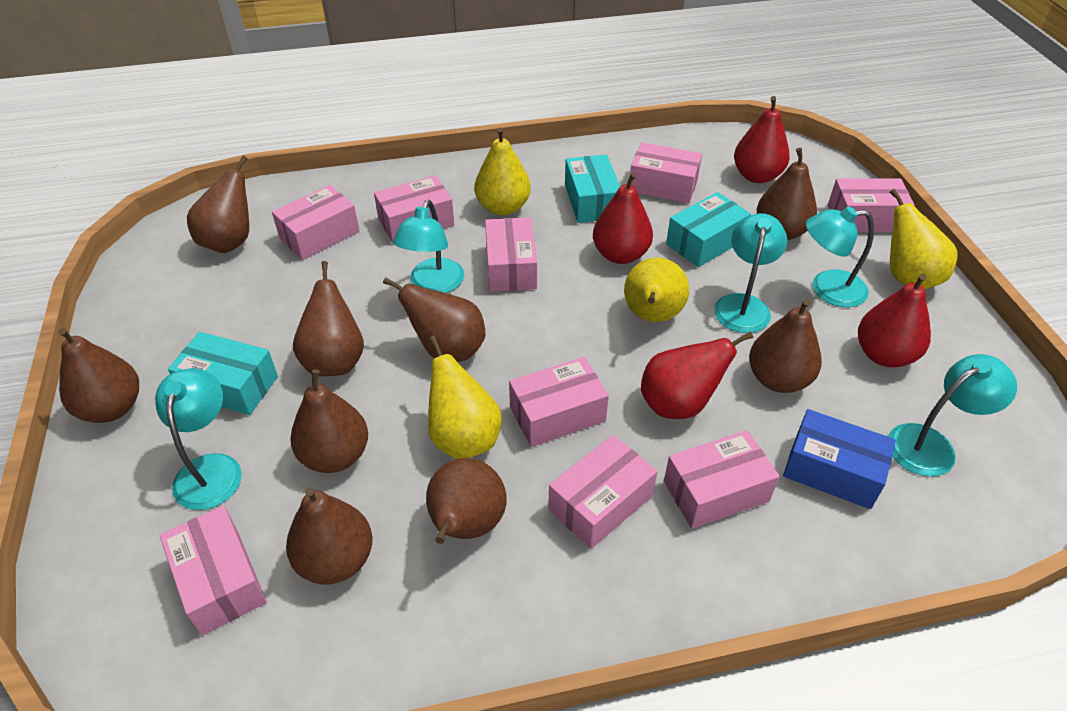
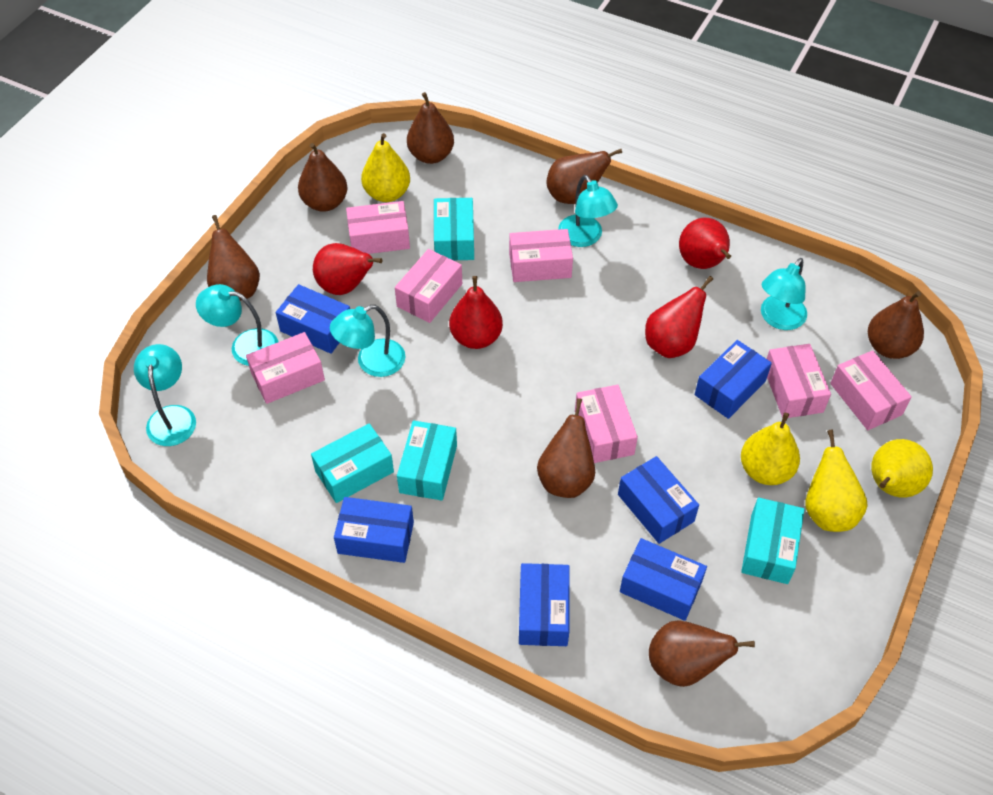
blue box: 1 -> 6
brown pear: 9 -> 7
pink box: 9 -> 7
turquoise box: 3 -> 4

